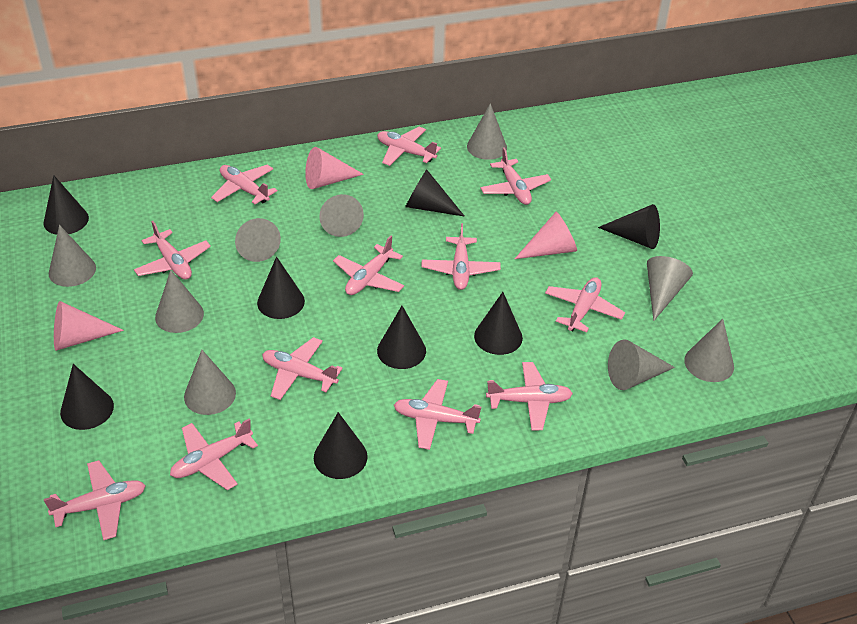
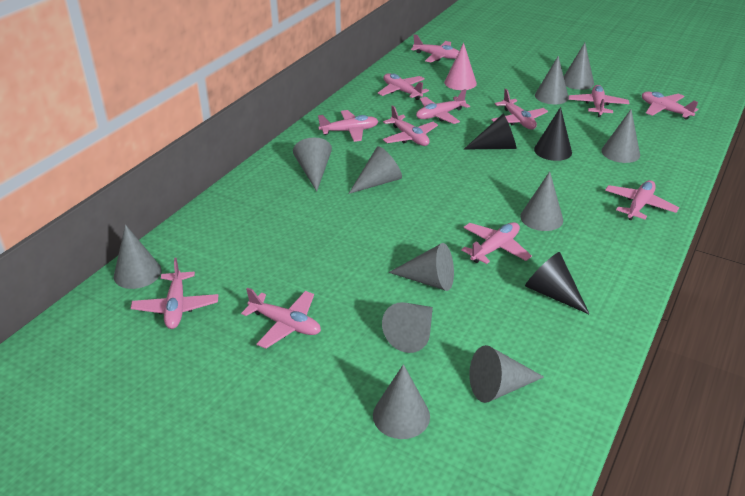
black cone: 8 -> 3
grey cone: 9 -> 11
pink cone: 3 -> 1

